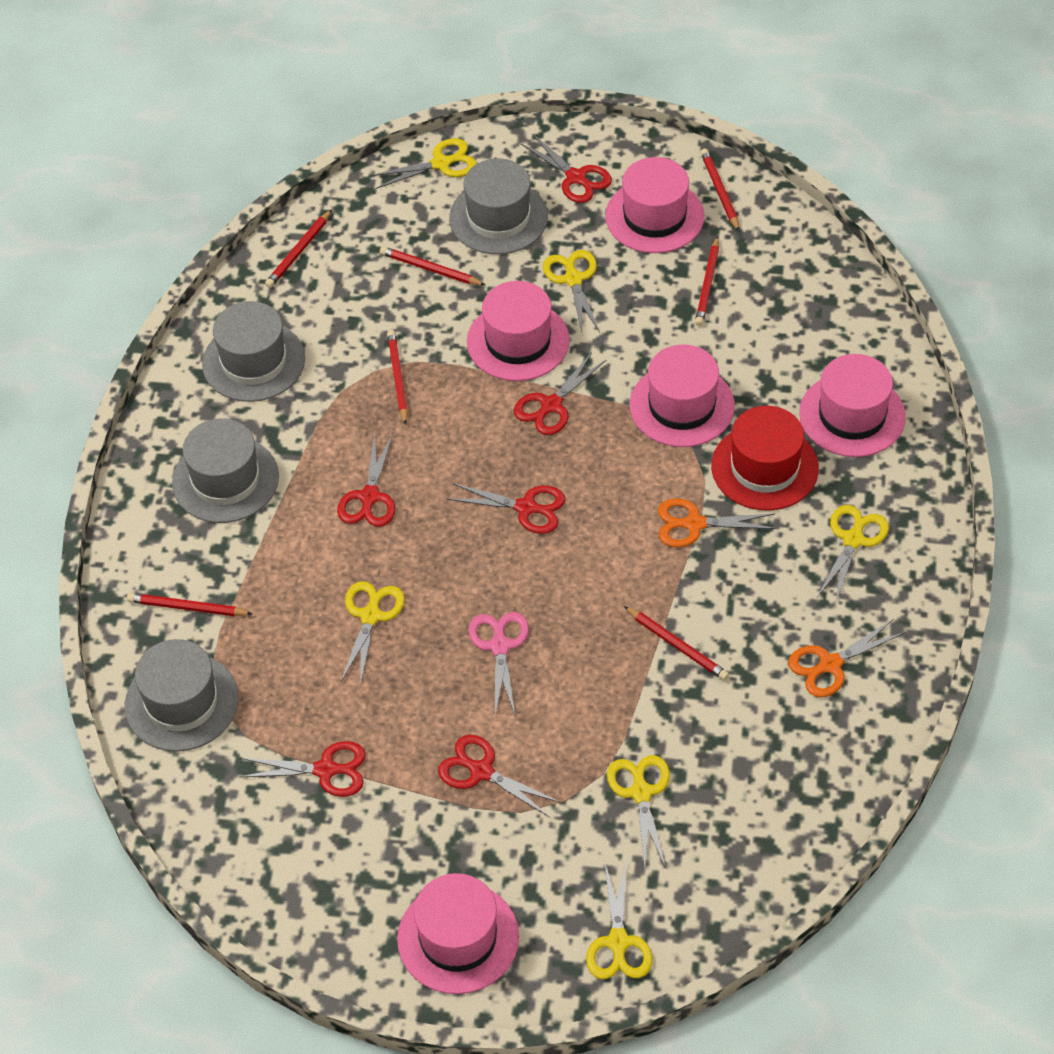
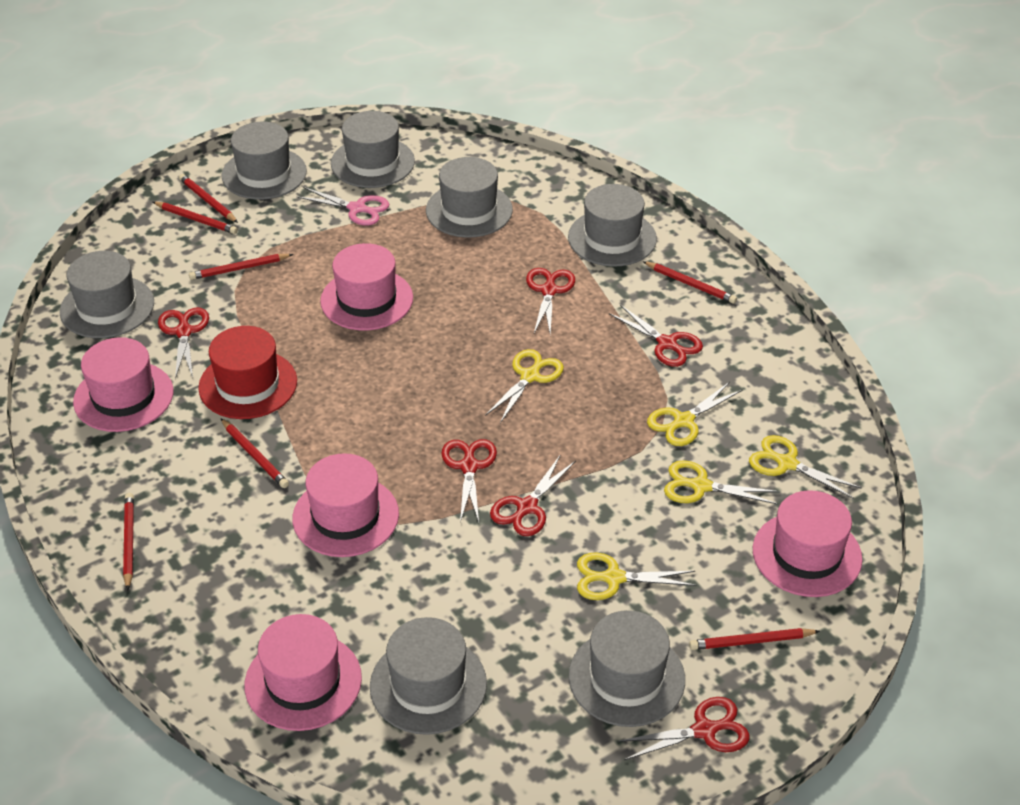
grey hat: 4 -> 7
orange scissors: 2 -> 0
yellow scissors: 6 -> 5

